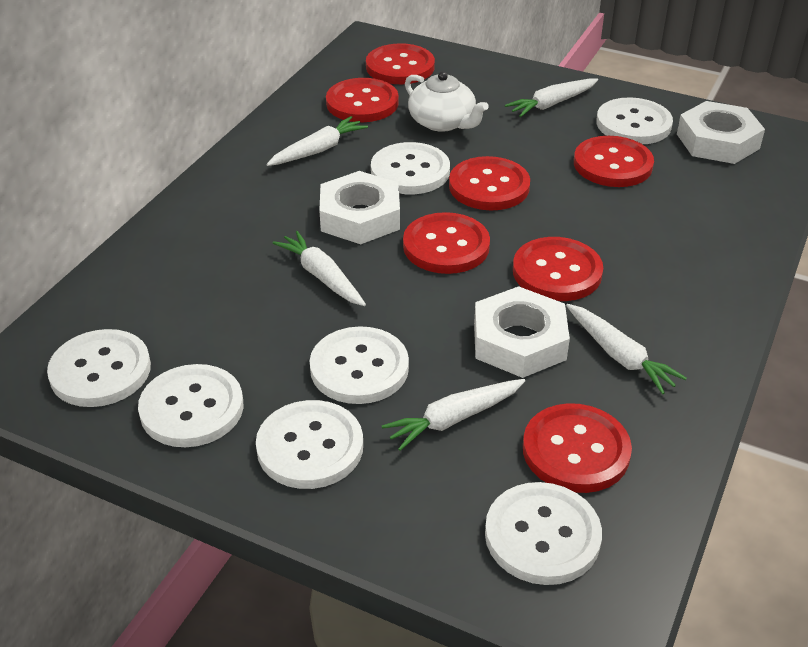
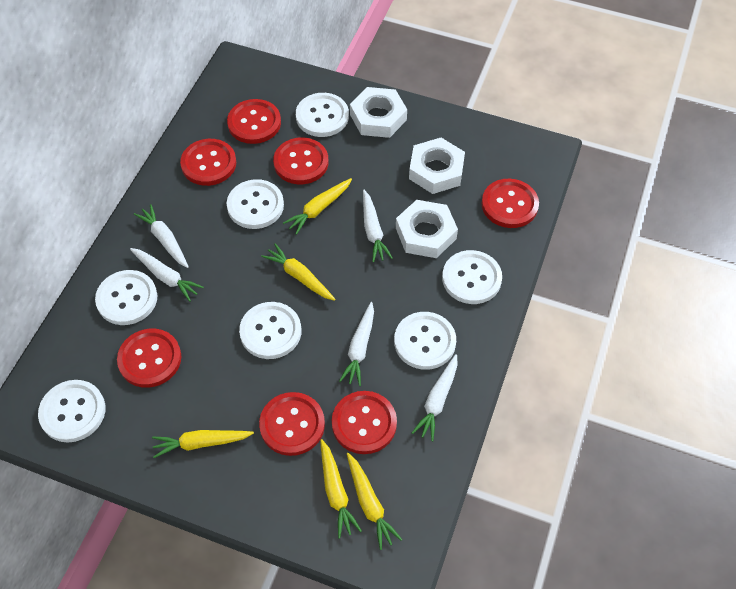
white teapot: 1 -> 0
yellow carrot: 0 -> 5

